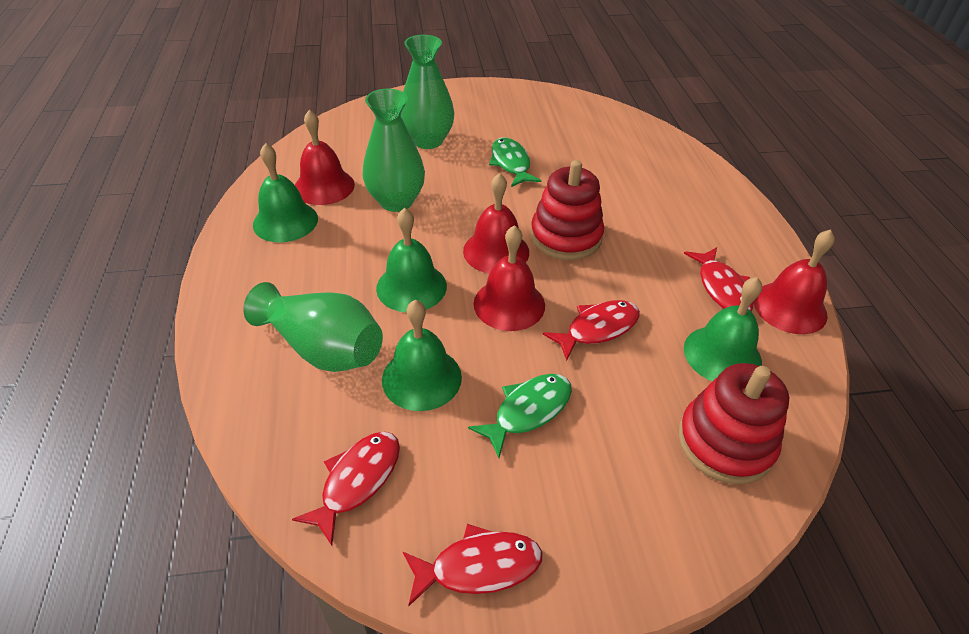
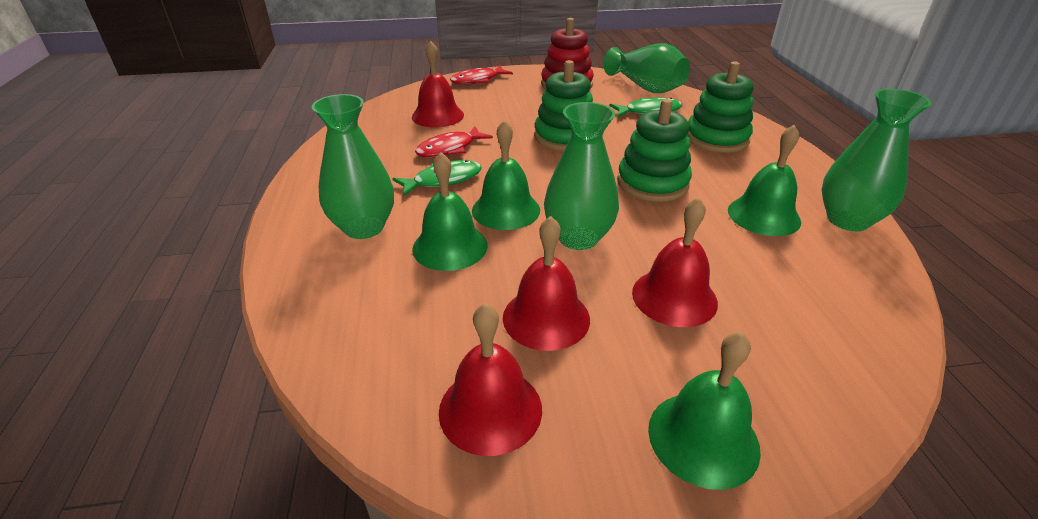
green stacking toy: 0 -> 3
green vase: 3 -> 4
red fish: 4 -> 2
red stacking toy: 2 -> 1

